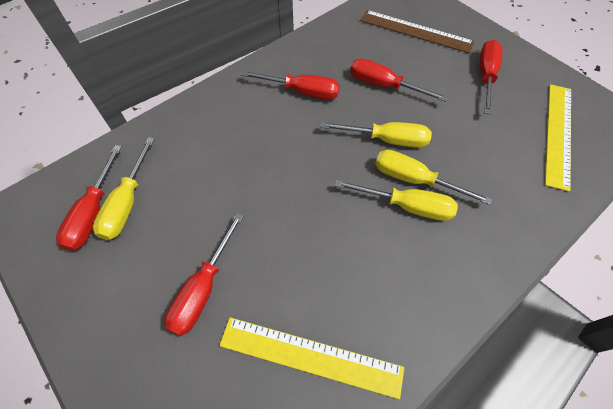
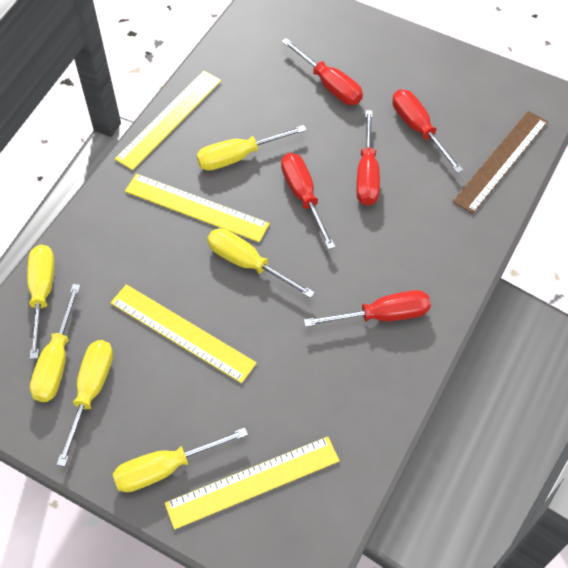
yellow ruler: 2 -> 4
yellow screwdriver: 4 -> 6

